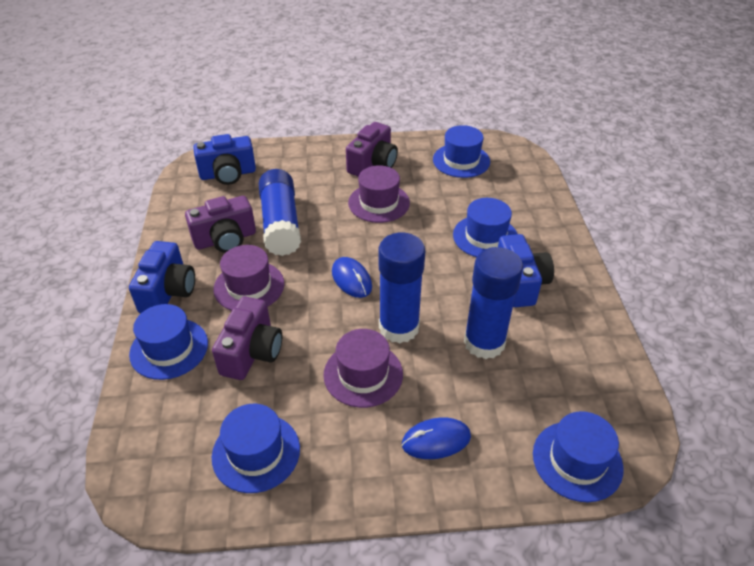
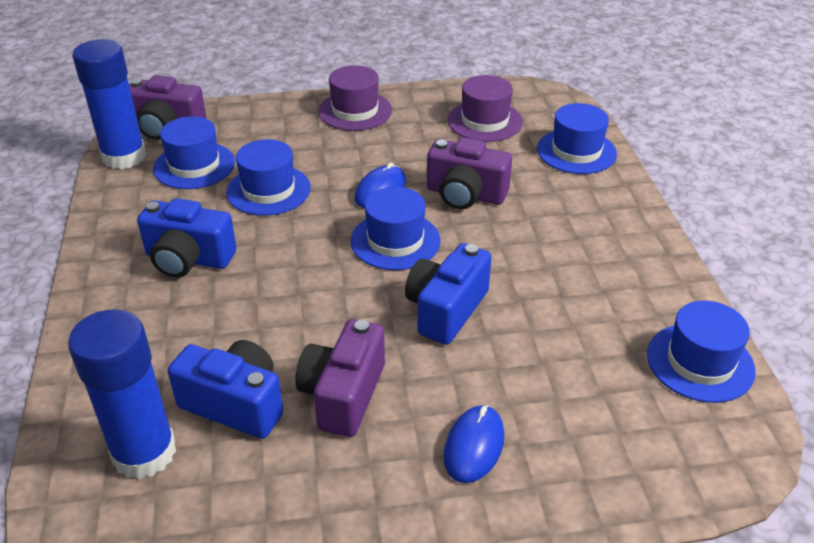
blue glue stick: 3 -> 2
purple hat: 3 -> 2

